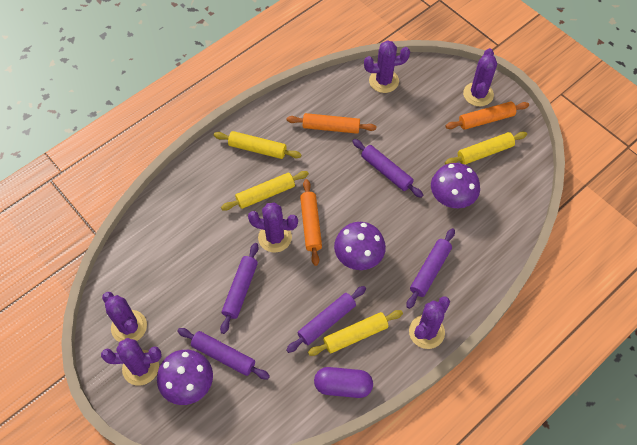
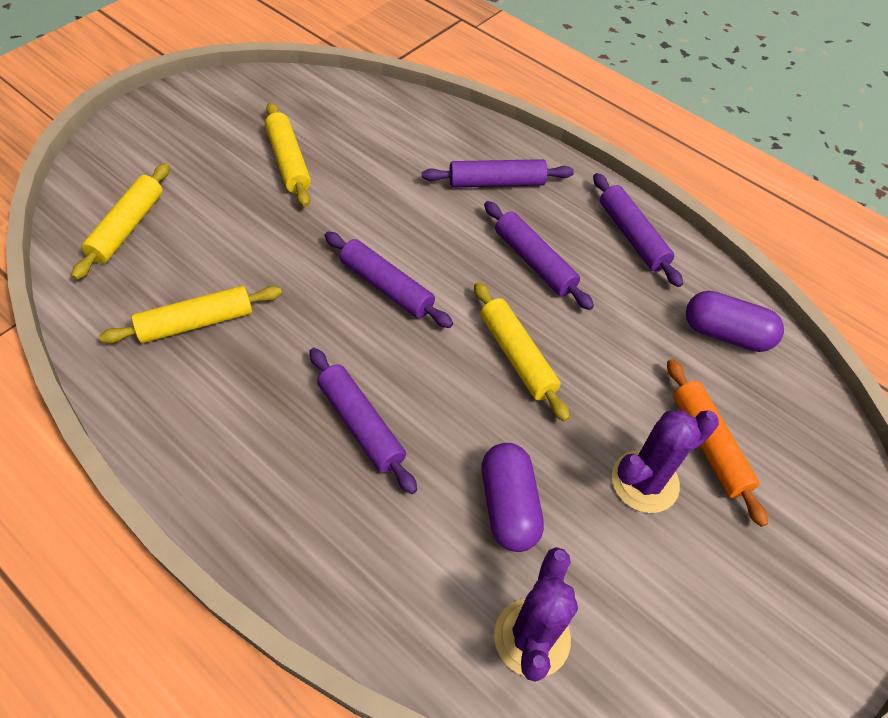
orange rolling pin: 3 -> 1
purple cactus: 6 -> 2
purple capsule: 1 -> 2
purple mushroom: 3 -> 0

